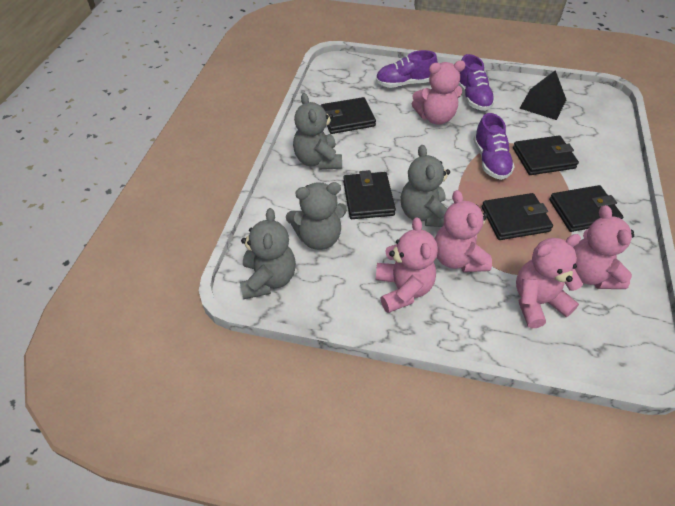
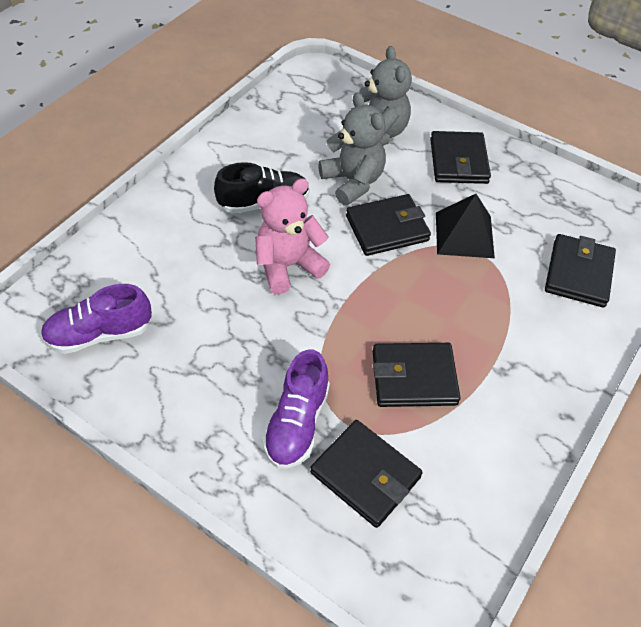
black shoe: 0 -> 1
grey teddy bear: 4 -> 2
pink teddy bear: 5 -> 1
purple shoe: 3 -> 2

